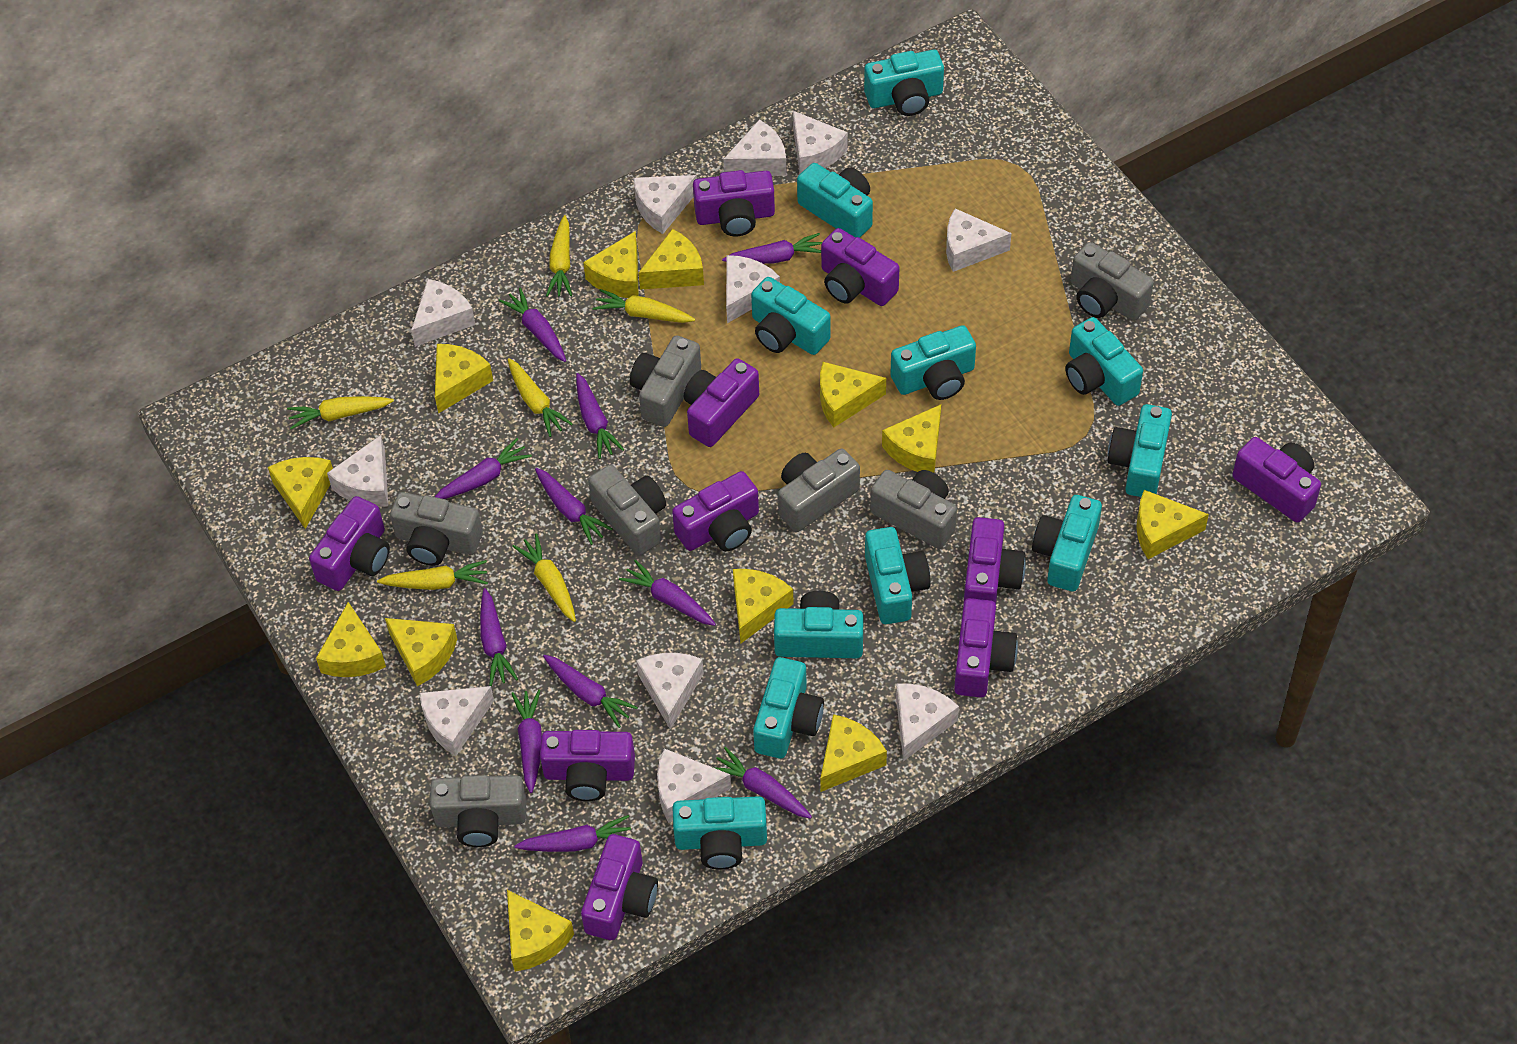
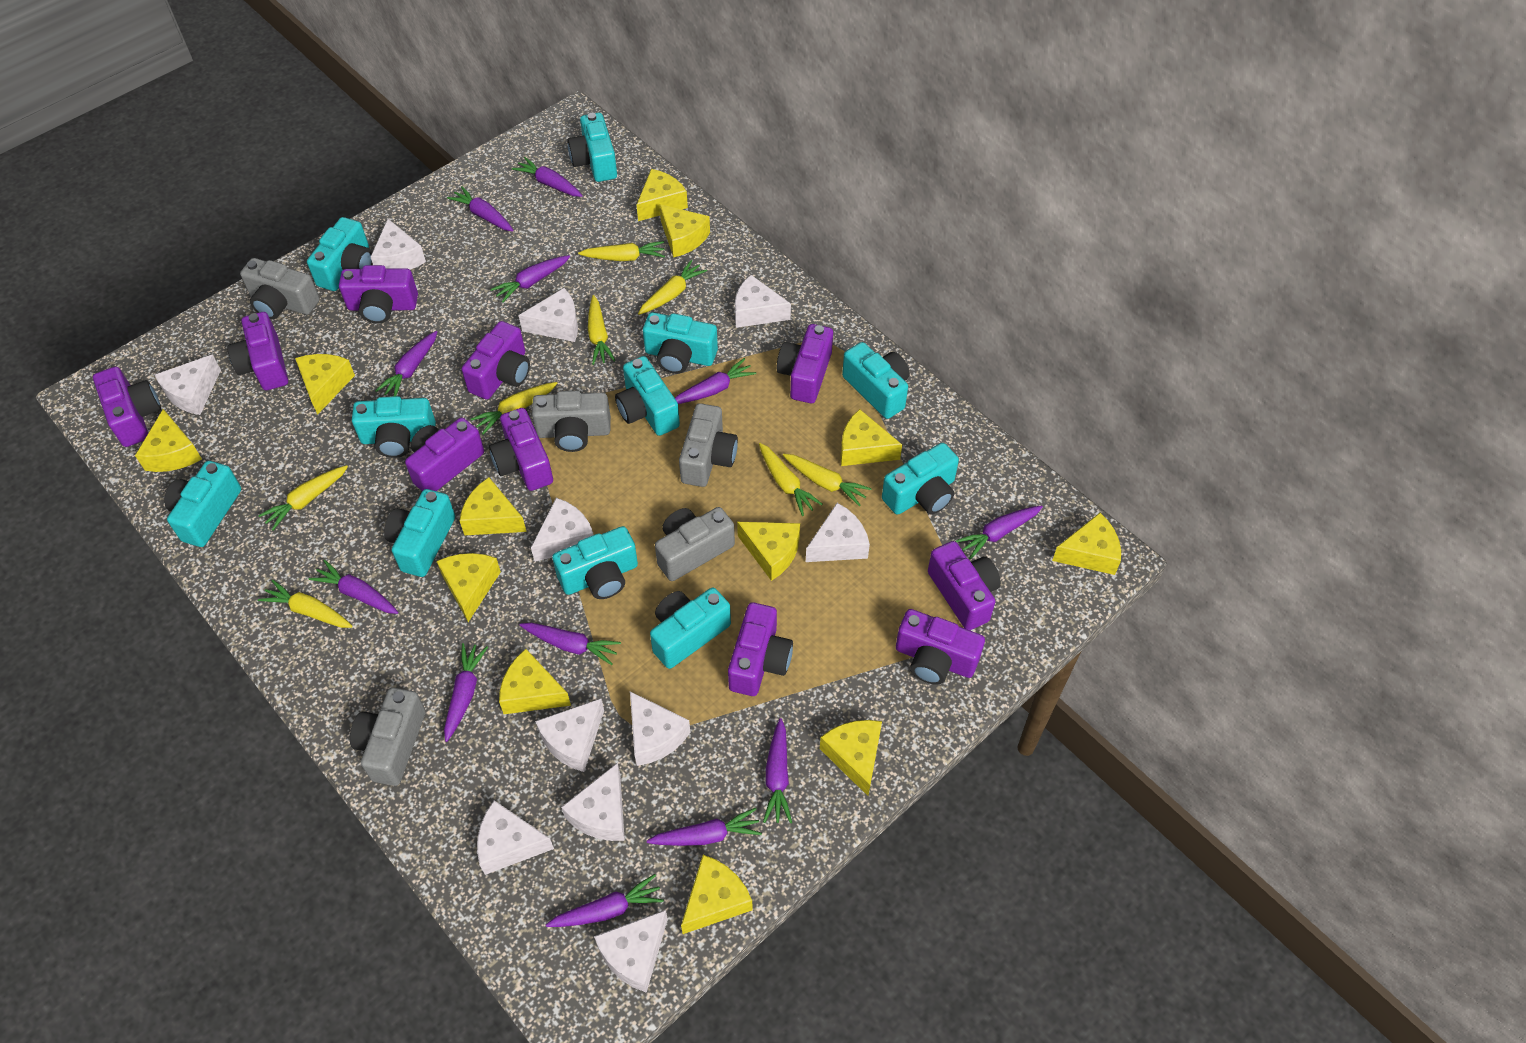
grey camera: 7 -> 5
purple carrot: 11 -> 12
yellow carrot: 6 -> 8

